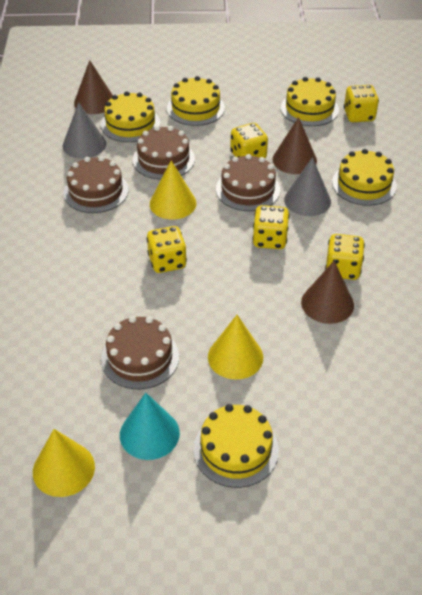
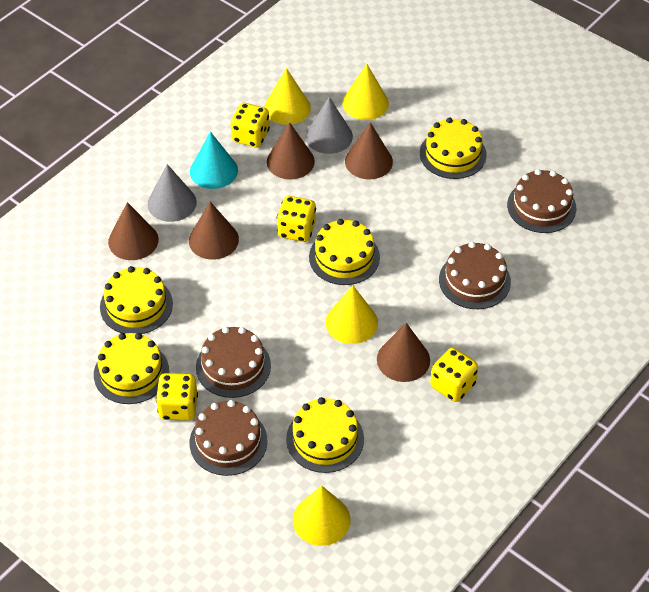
brown cone: 3 -> 5
yellow cone: 3 -> 4
yellow dice: 5 -> 4

